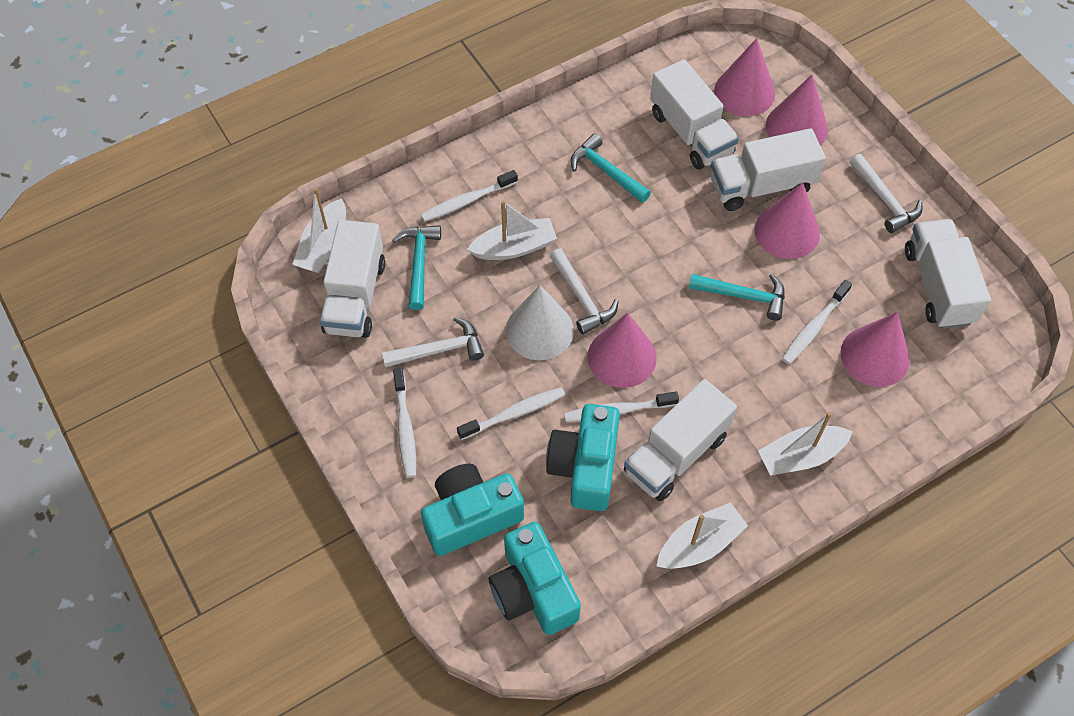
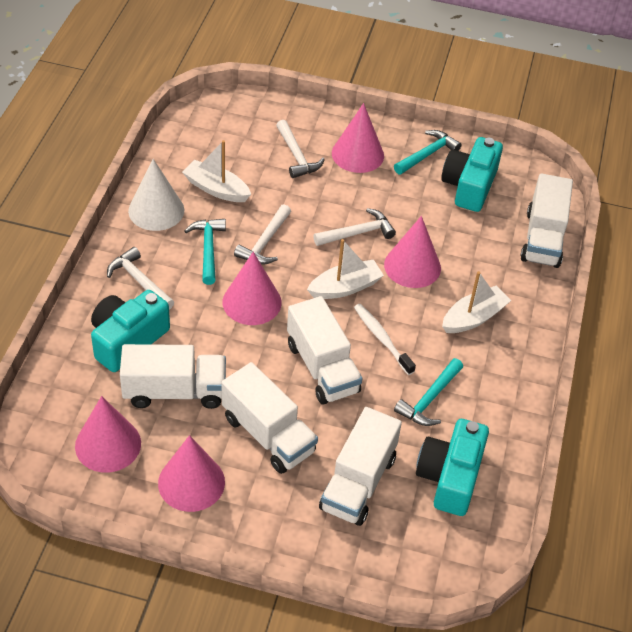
white boat: 4 -> 3
white hammer: 3 -> 4
white toothbrush: 5 -> 1

